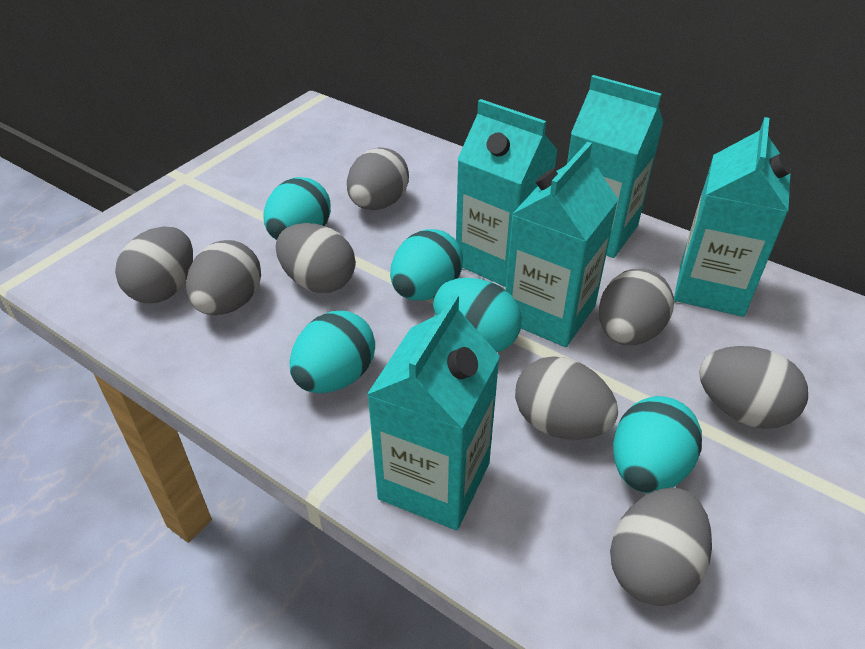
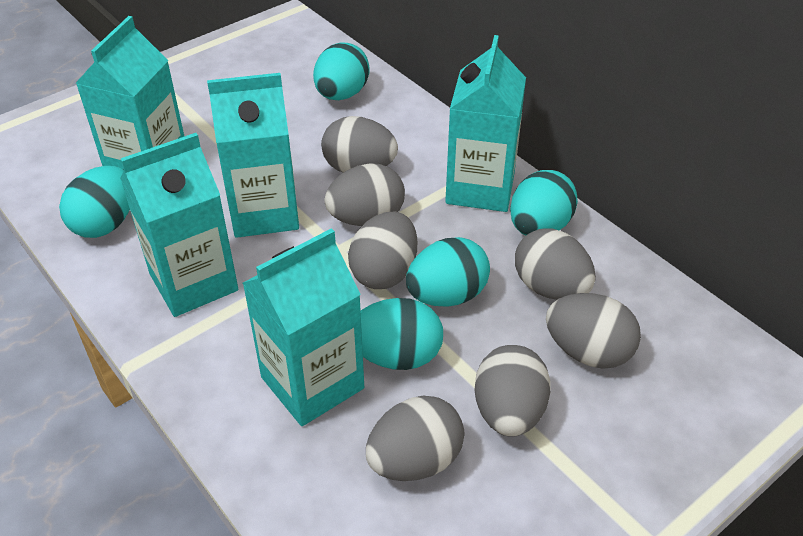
grey egg: 8 -> 7

